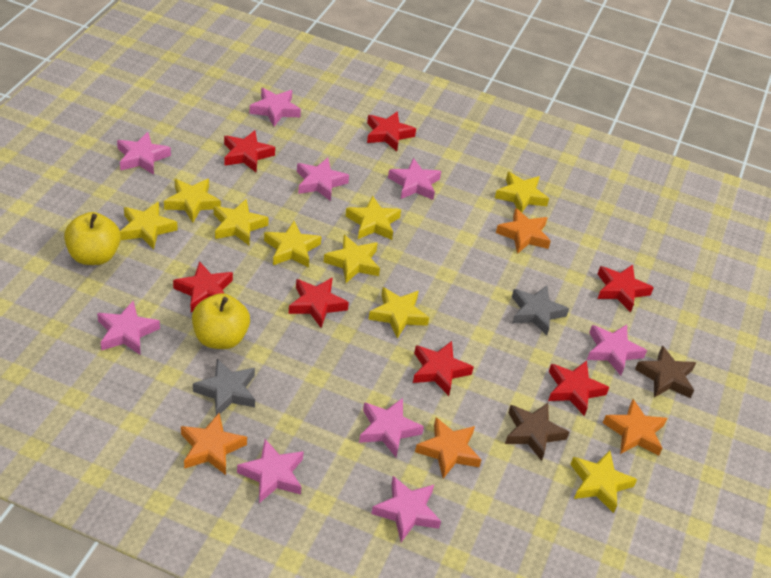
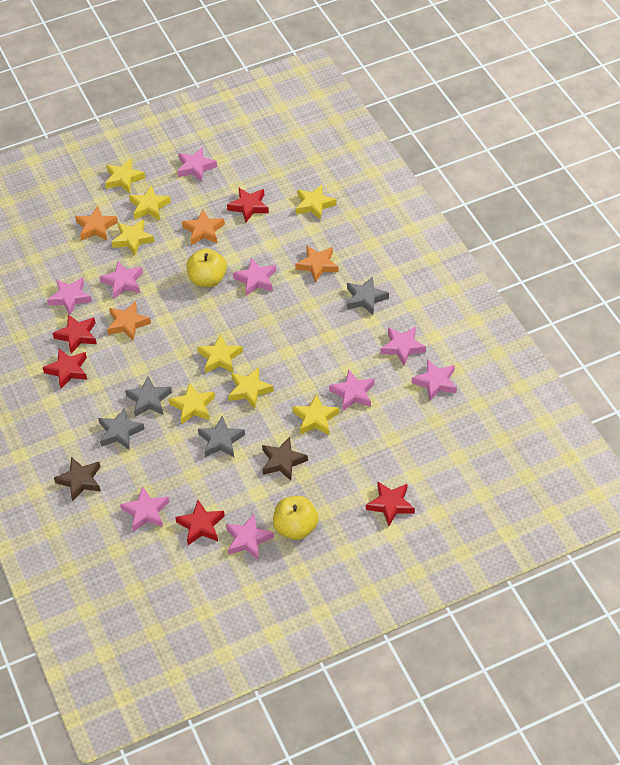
grey star: 2 -> 4
red star: 7 -> 5
yellow star: 9 -> 8

